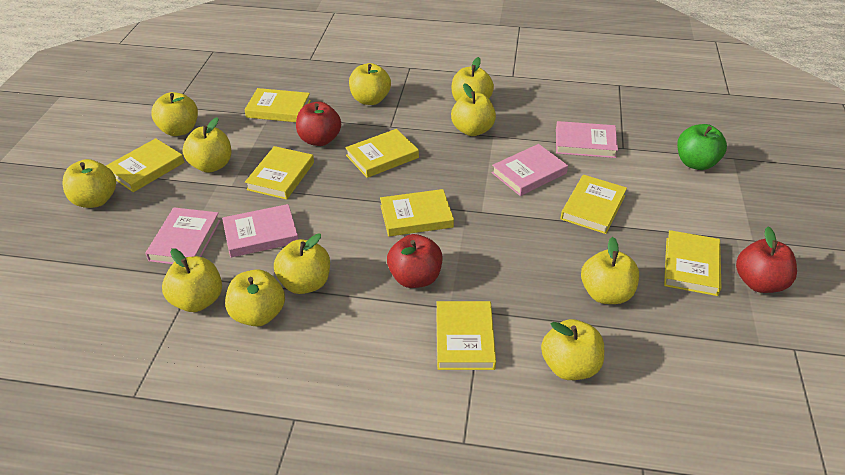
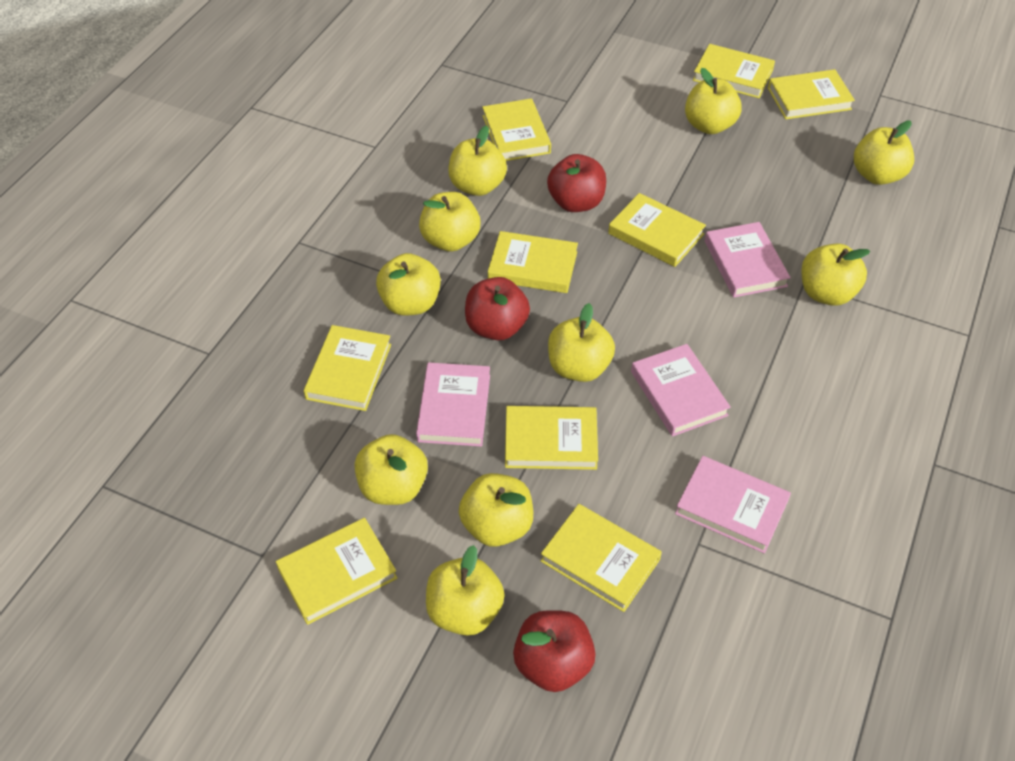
green apple: 1 -> 0
yellow apple: 11 -> 10
yellow book: 8 -> 9

